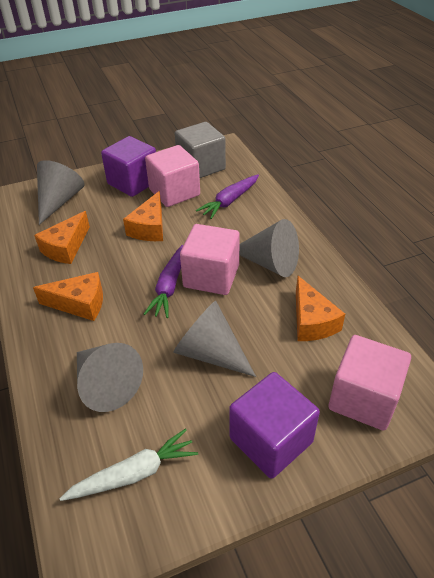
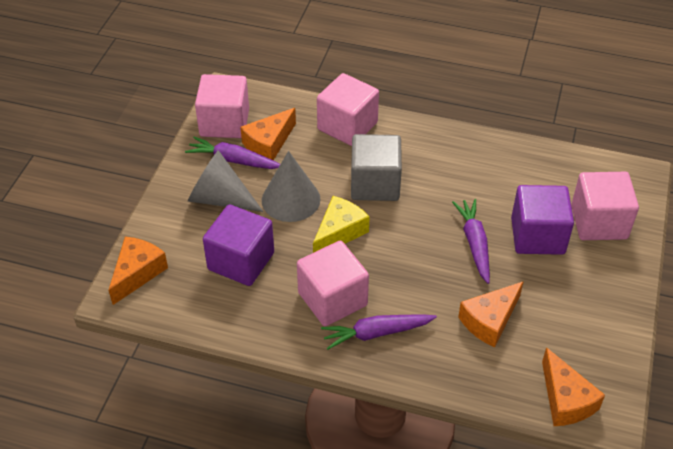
grey cone: 4 -> 2
pink cube: 3 -> 4
purple carrot: 2 -> 3
white carrot: 1 -> 0
yellow cheese: 0 -> 1

